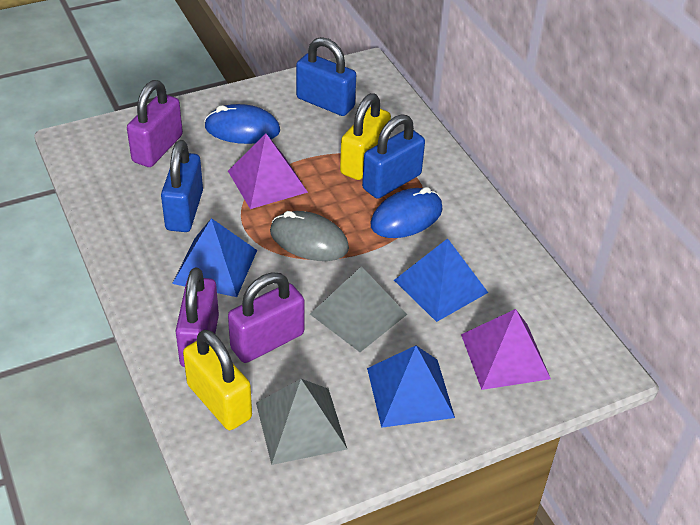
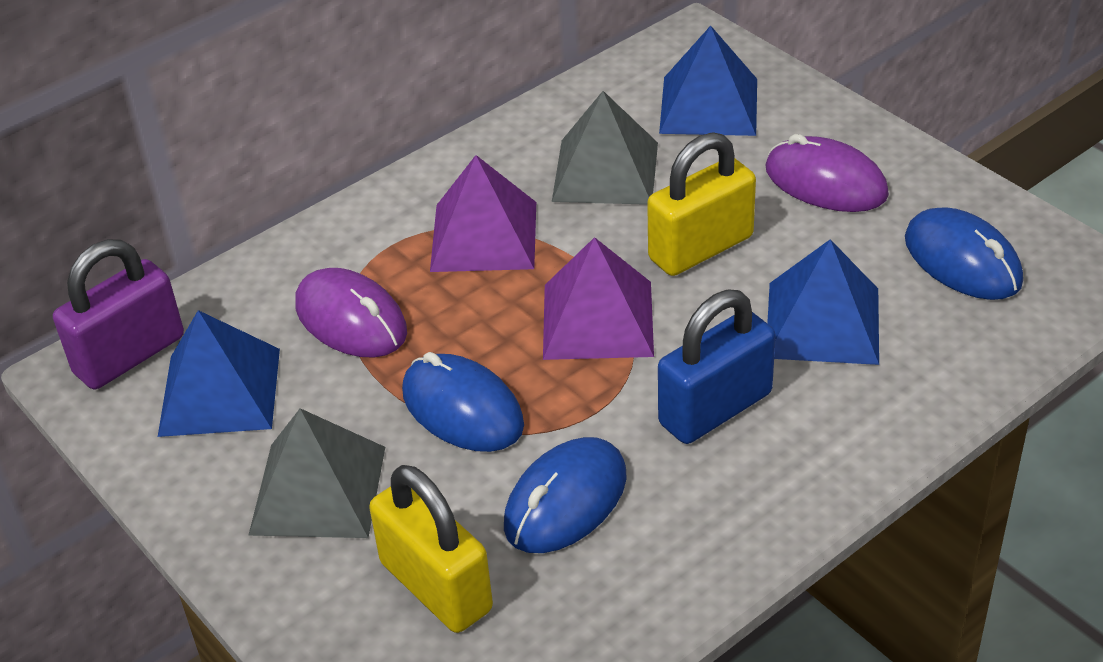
blue mouse: 2 -> 3
blue padlock: 3 -> 1
grey mouse: 1 -> 0
purple mouse: 0 -> 2
purple padlock: 3 -> 1

